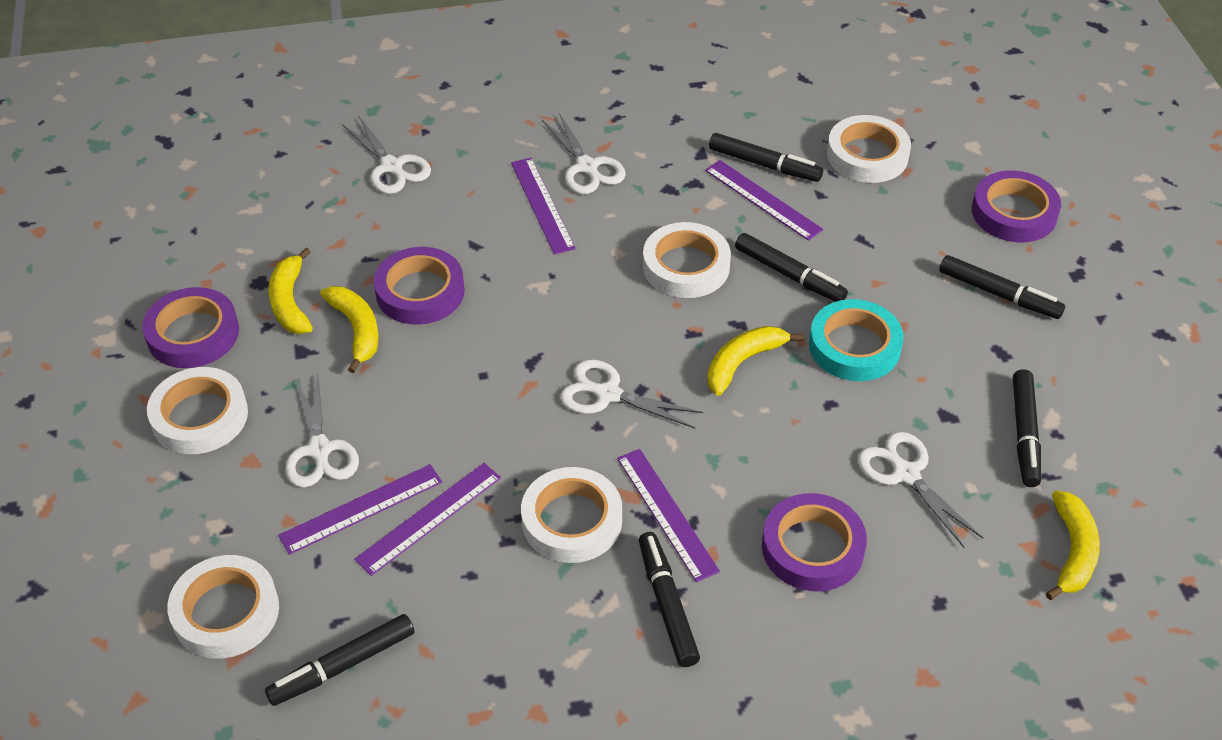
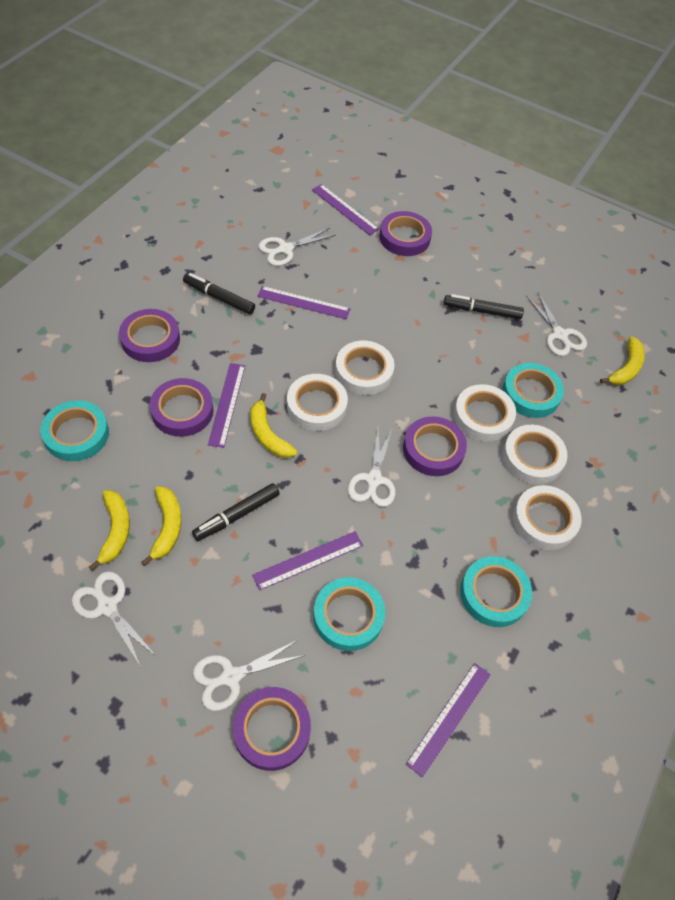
black marker: 6 -> 3
purple tape: 4 -> 5
turquoise tape: 1 -> 4

